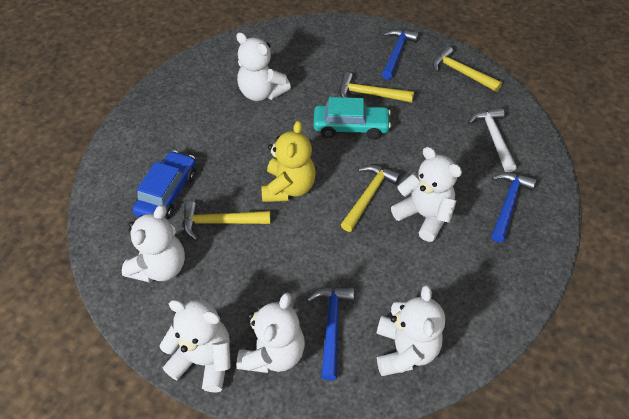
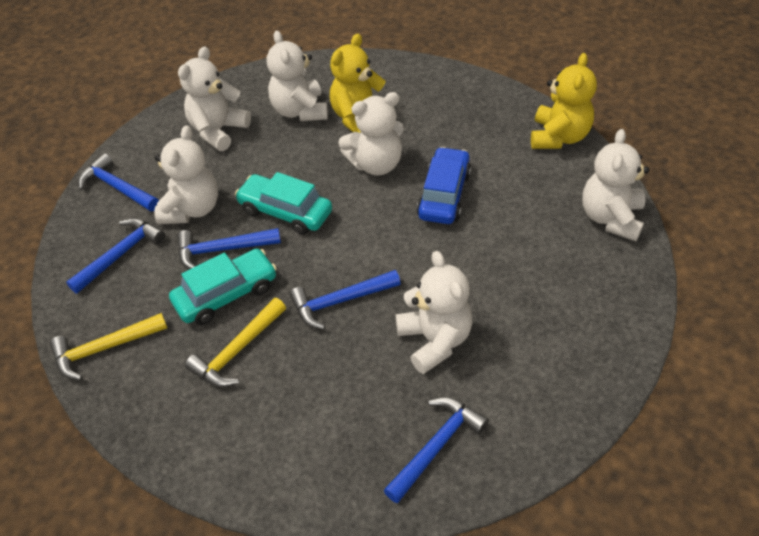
blue hammer: 3 -> 5
turquoise car: 1 -> 2
white hammer: 1 -> 0
yellow hammer: 4 -> 2
yellow teddy bear: 1 -> 2

